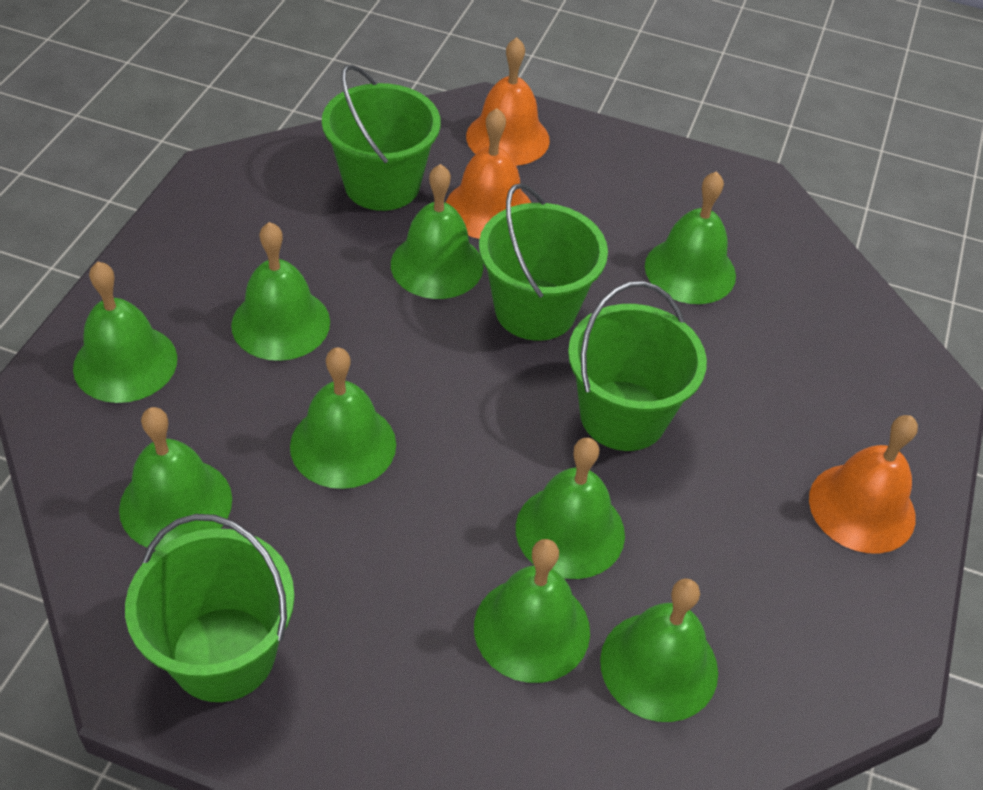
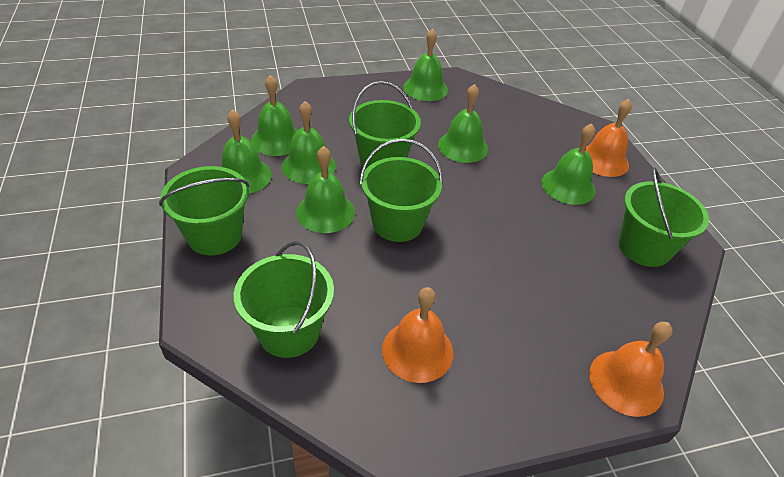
green bell: 9 -> 7
green bucket: 4 -> 5

